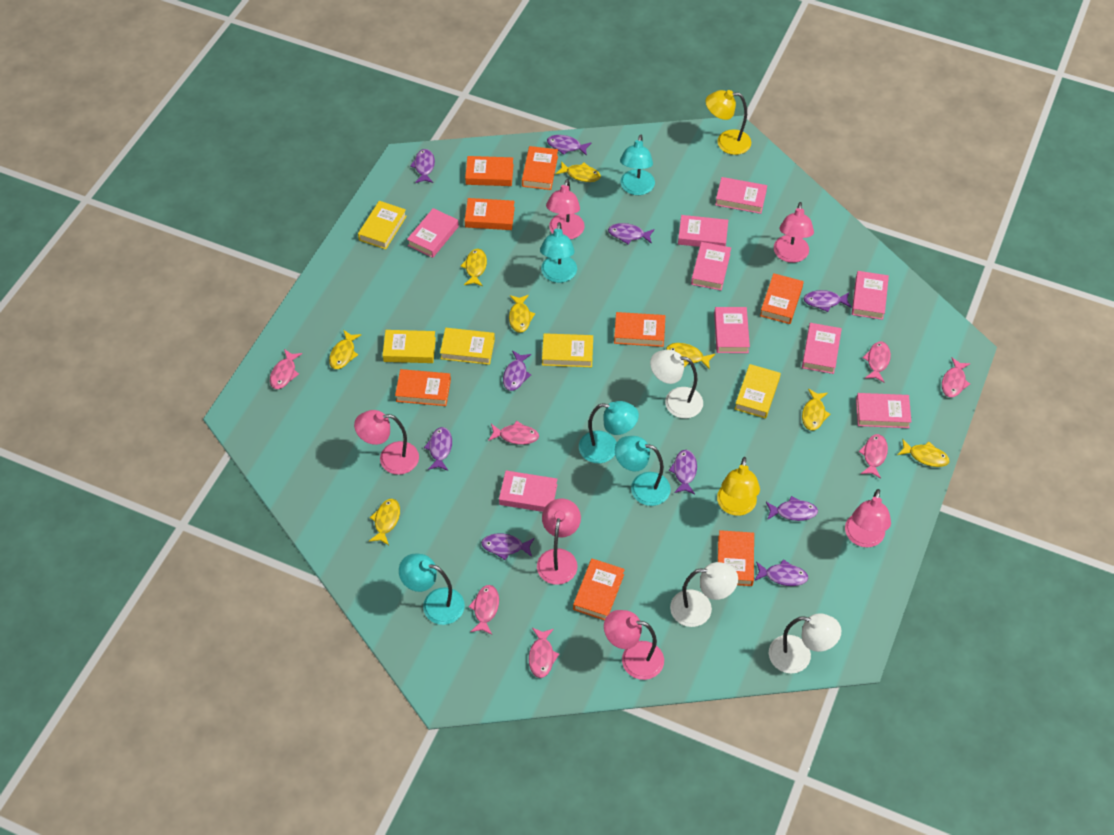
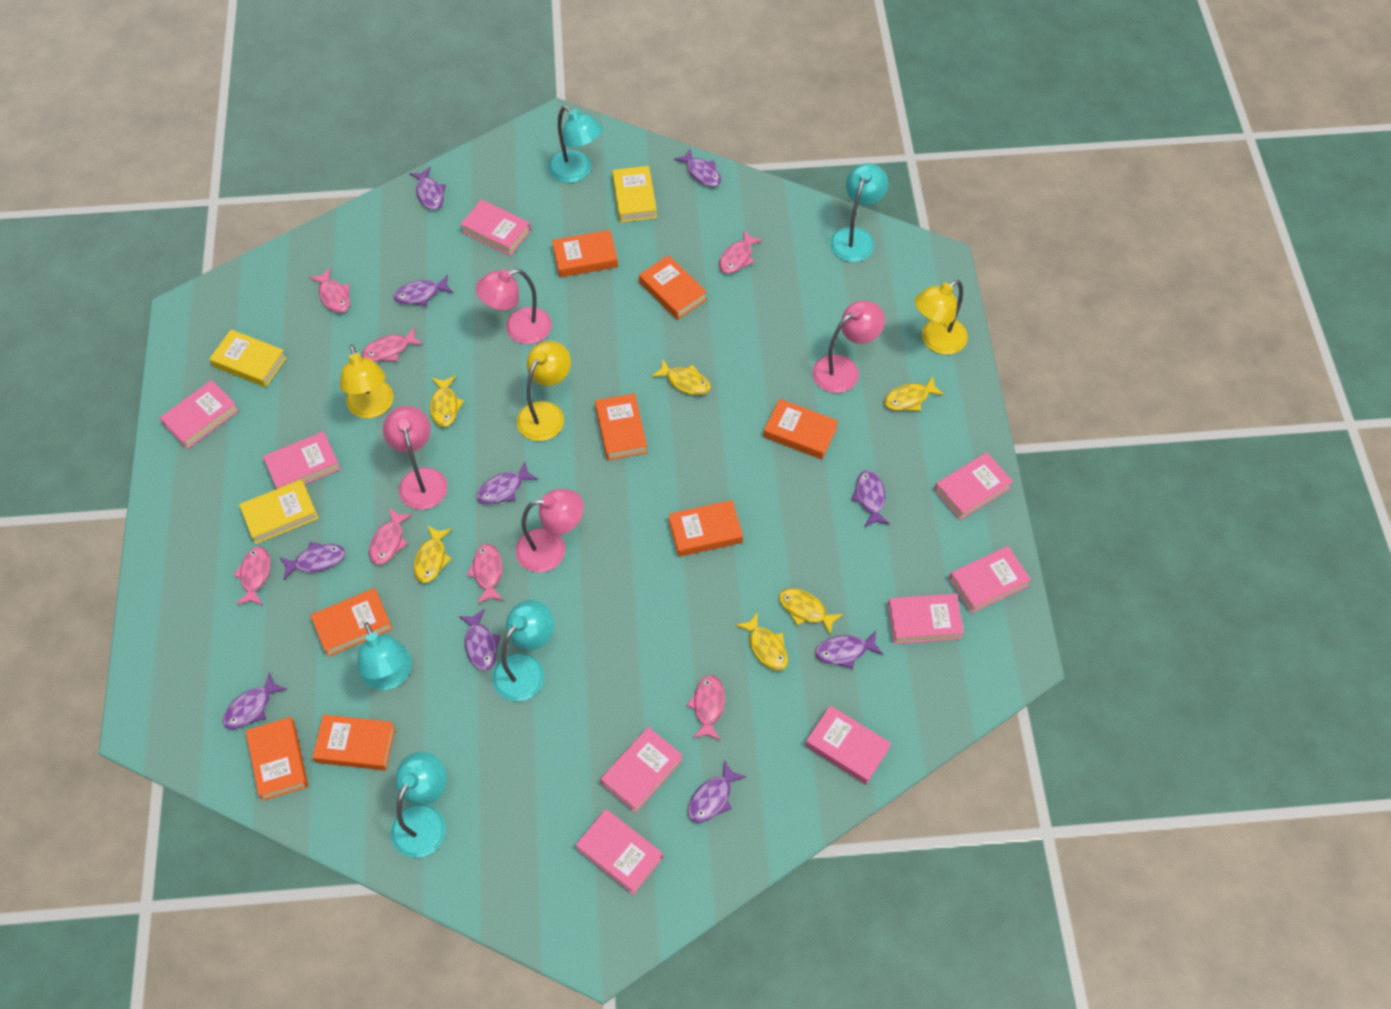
pink lamp: 6 -> 4
white lamp: 3 -> 0
yellow book: 5 -> 3
yellow fish: 8 -> 6
yellow lamp: 2 -> 3

